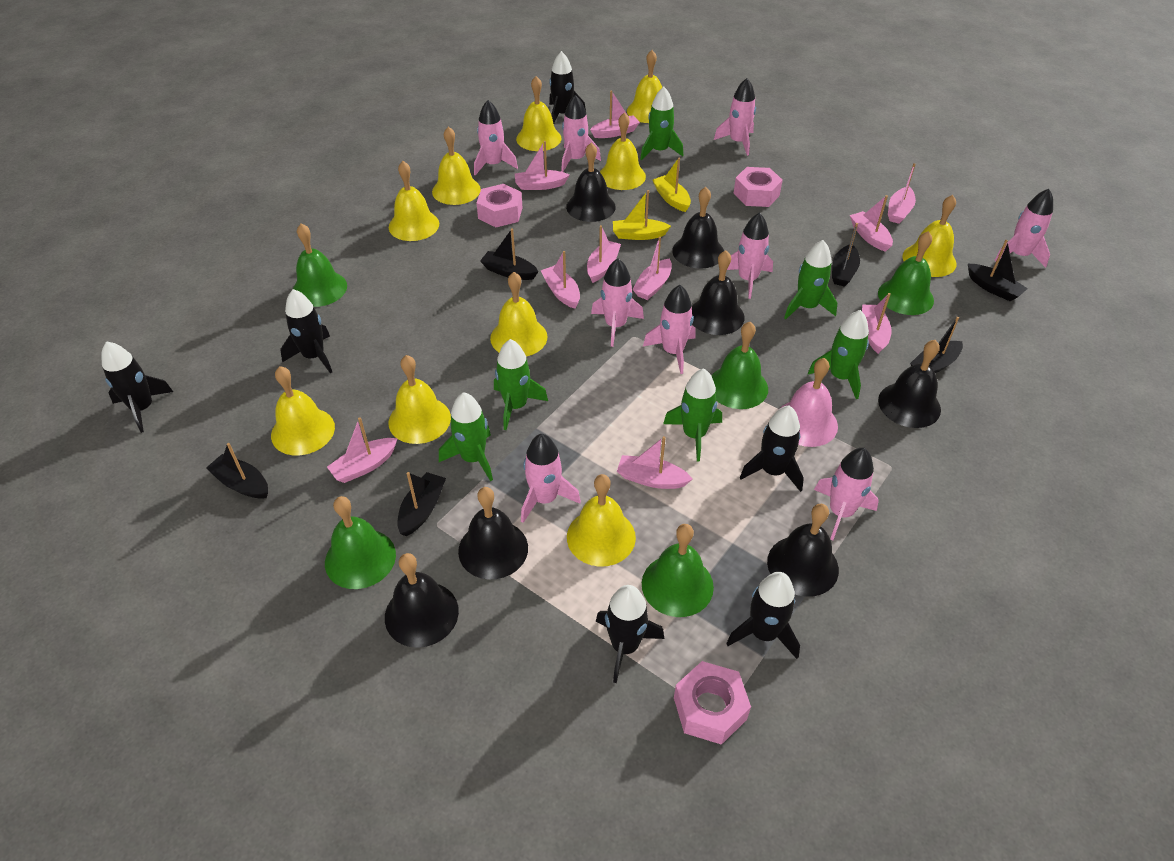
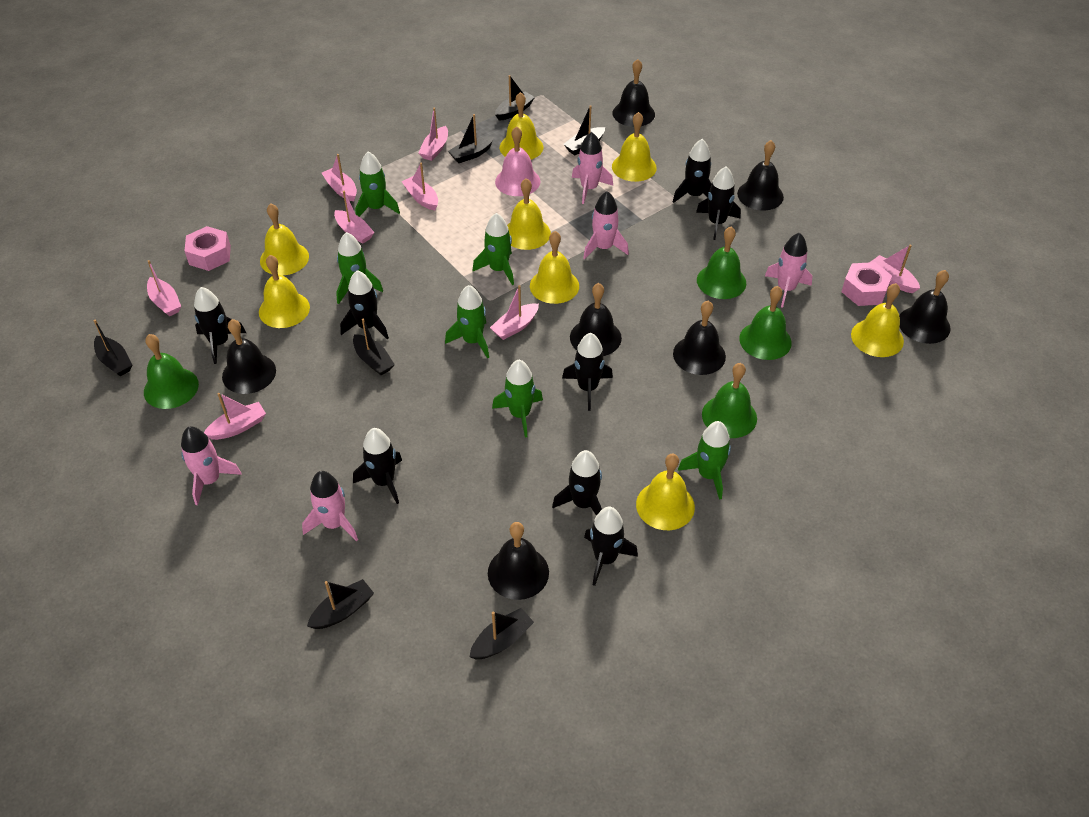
black boat: 6 -> 7
black rocket: 6 -> 8
green bell: 5 -> 4
pink boat: 10 -> 8
pink nut: 3 -> 2
pink rocket: 9 -> 5
yellow bell: 10 -> 8
yellow boat: 2 -> 0

